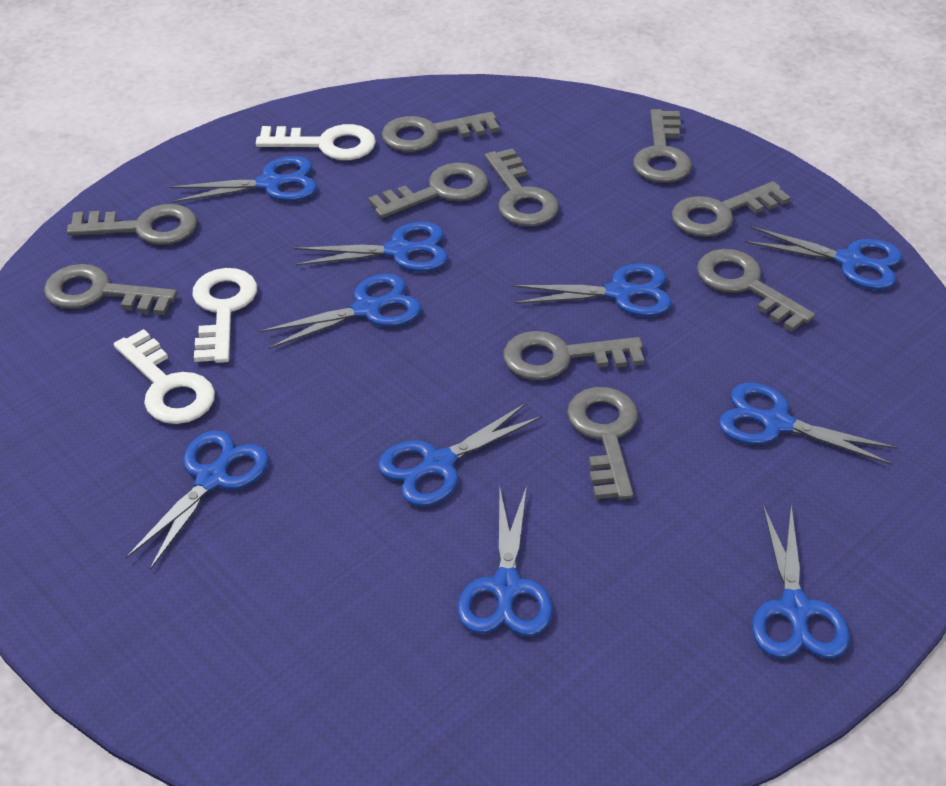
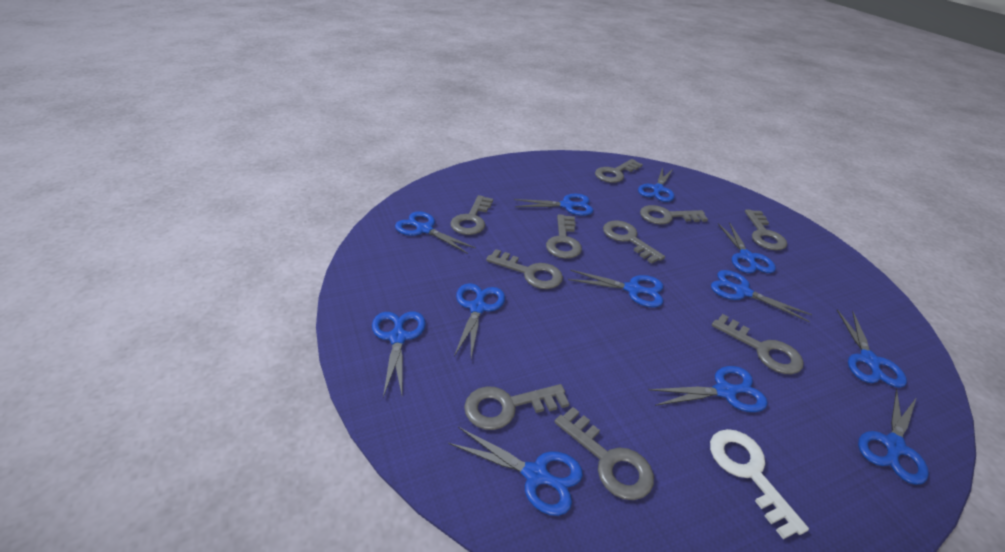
blue scissors: 10 -> 12
white key: 3 -> 1

